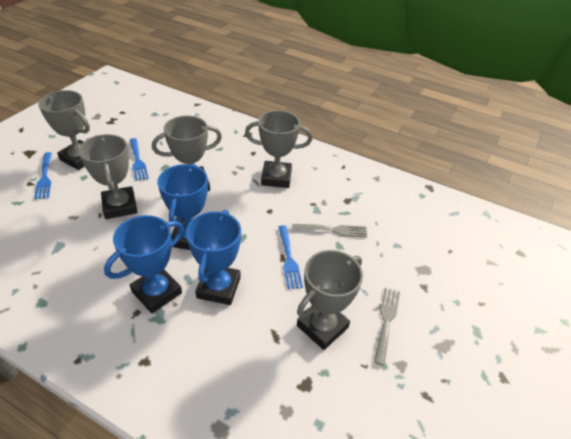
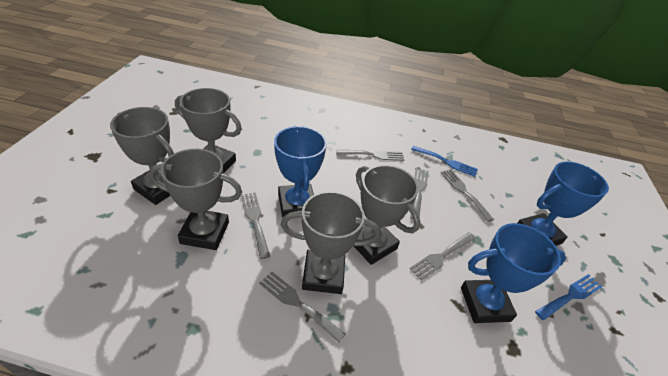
blue fork: 3 -> 2
grey fork: 2 -> 6

